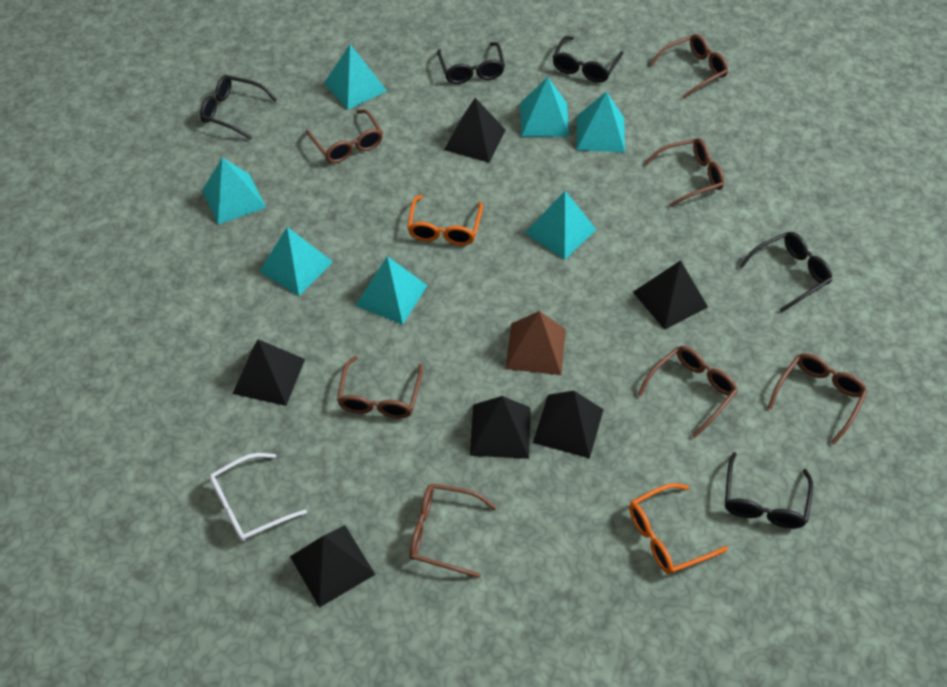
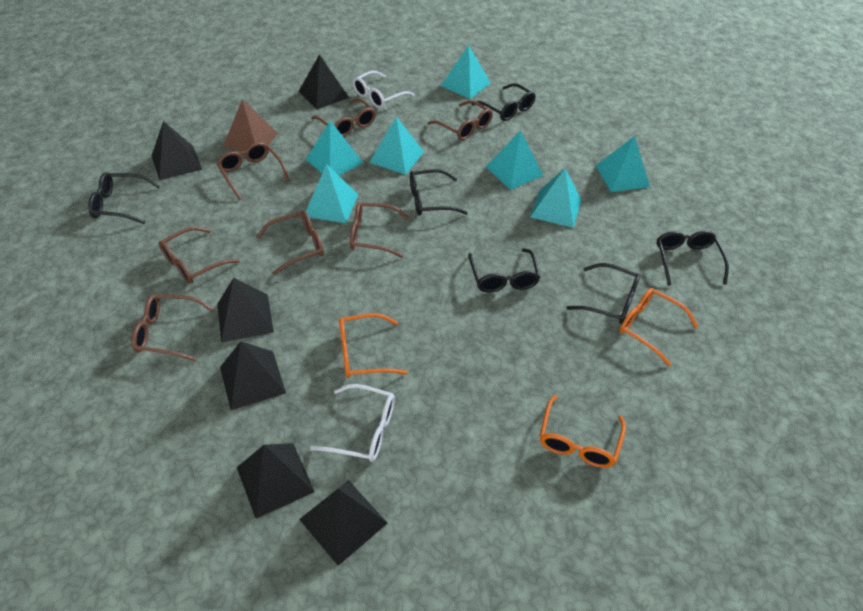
black glasses: 5 -> 6
orange glasses: 2 -> 3
white glasses: 1 -> 2

